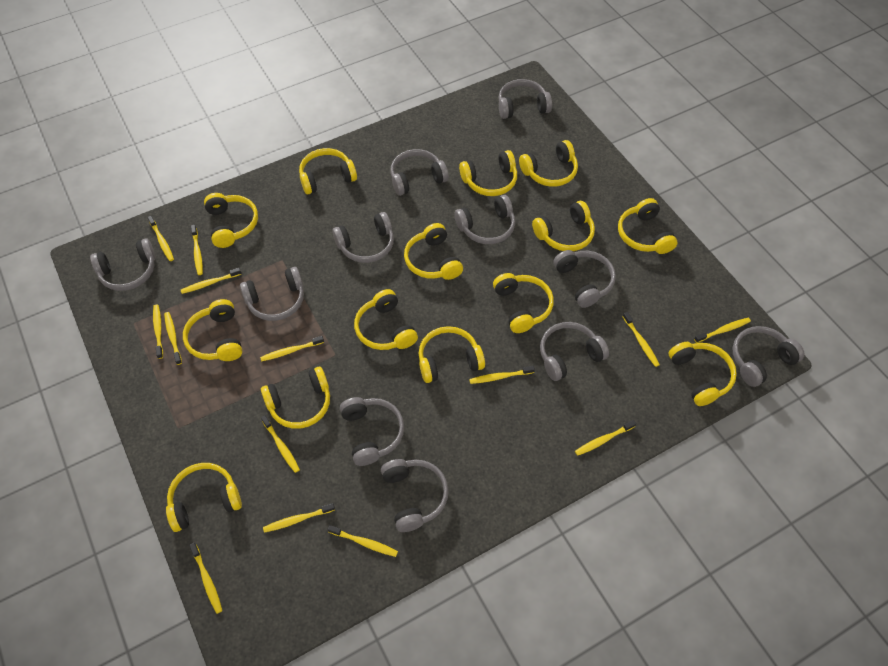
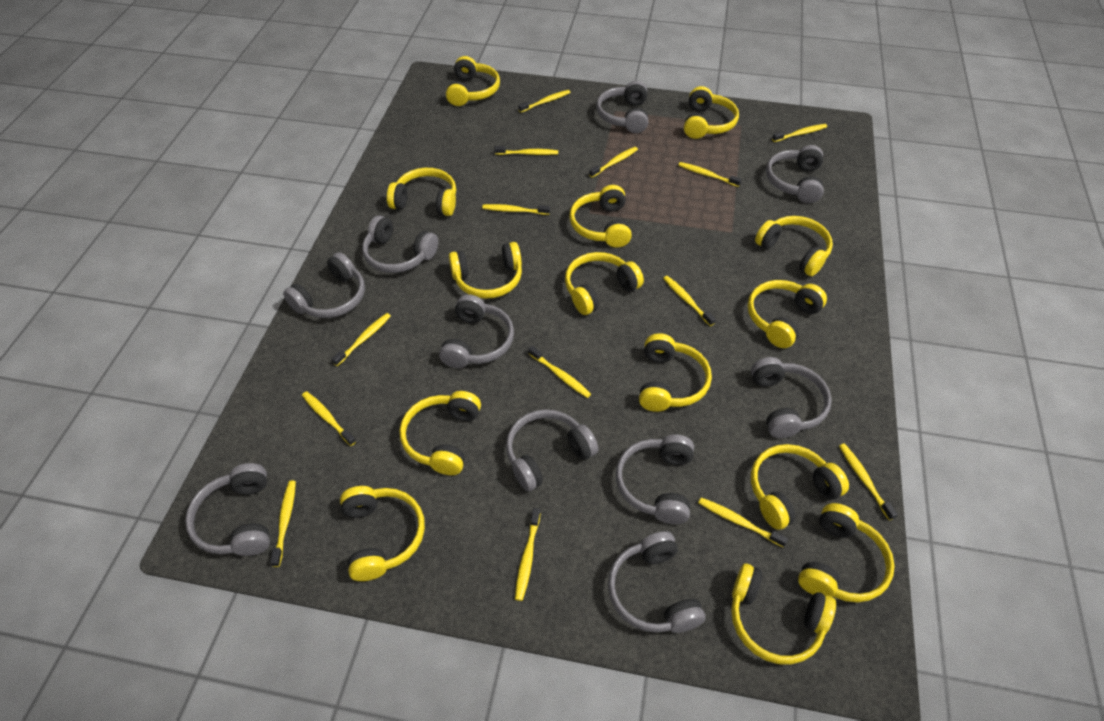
grey headphones: 11 -> 10

